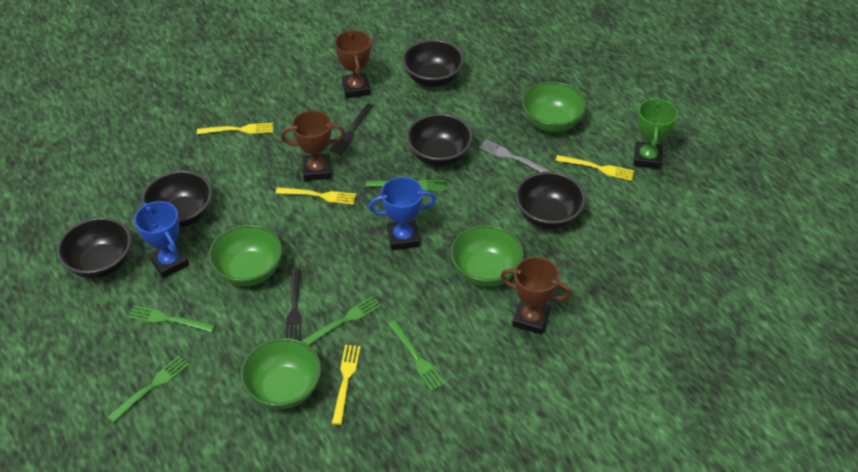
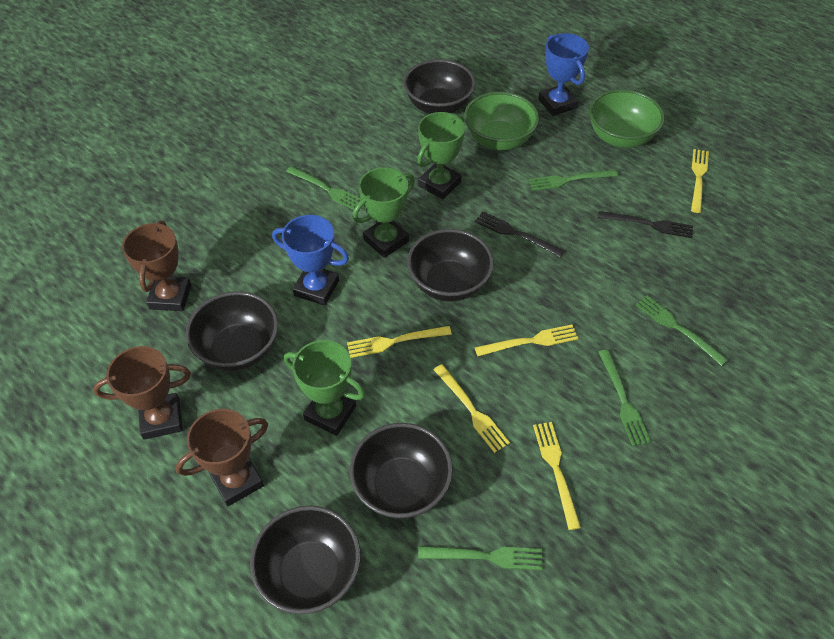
green bowl: 4 -> 2
green trophy: 1 -> 3
grey fork: 1 -> 0
yellow fork: 4 -> 5

